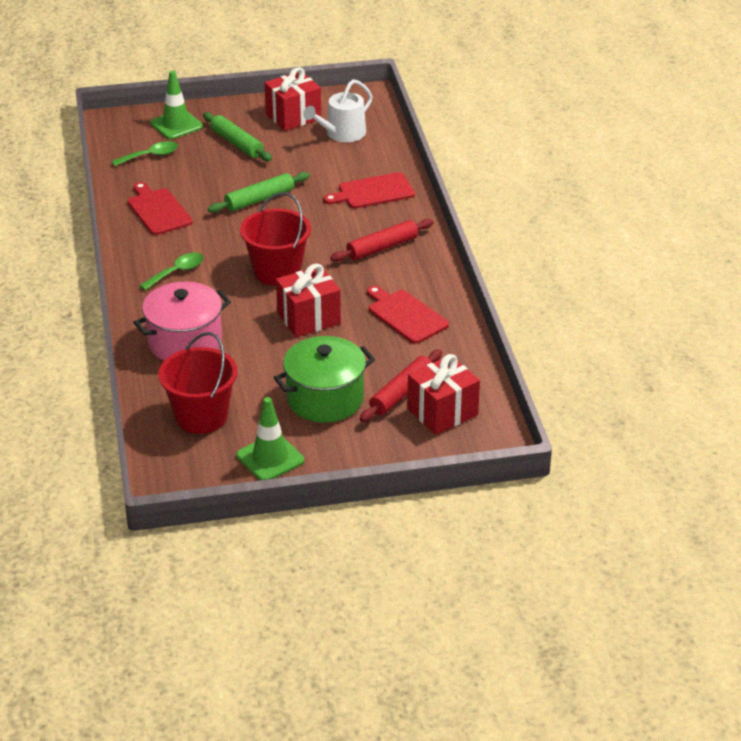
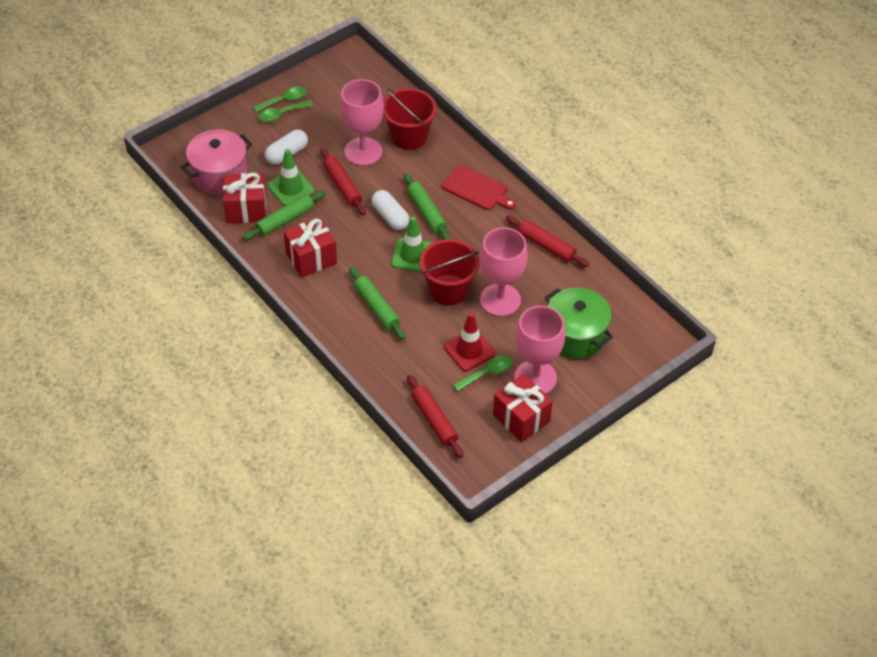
green rolling pin: 2 -> 3
green spoon: 2 -> 3
pink goblet: 0 -> 3
red cutting board: 3 -> 1
red rolling pin: 2 -> 3
red traffic cone: 0 -> 1
white capsule: 0 -> 2
white watering can: 1 -> 0

